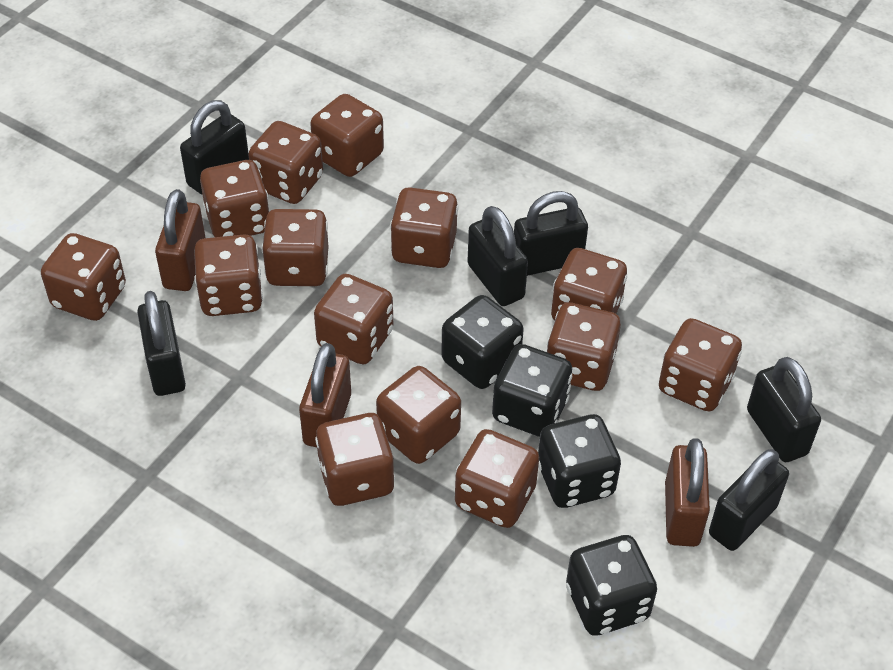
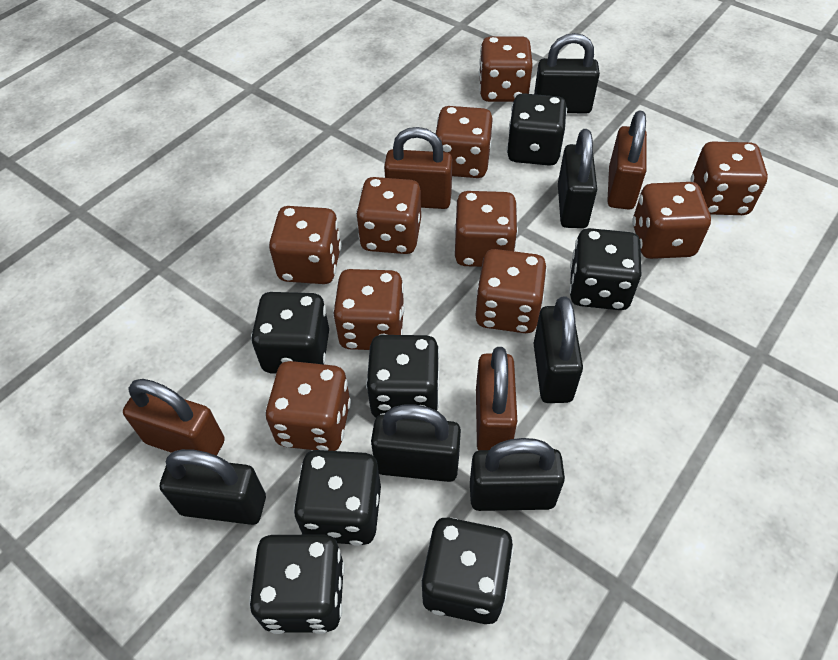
black dice: 4 -> 7
brown dice: 14 -> 10
brown padlock: 3 -> 4

